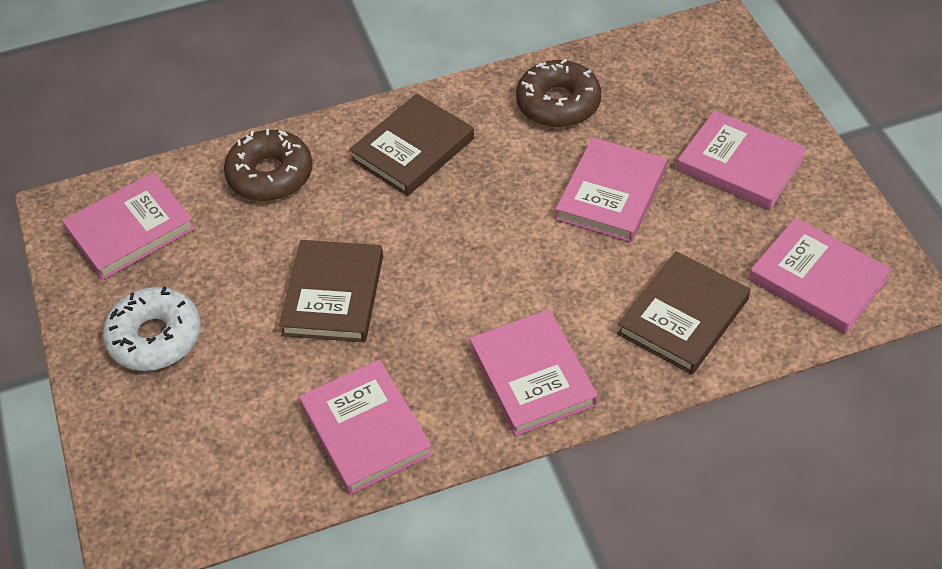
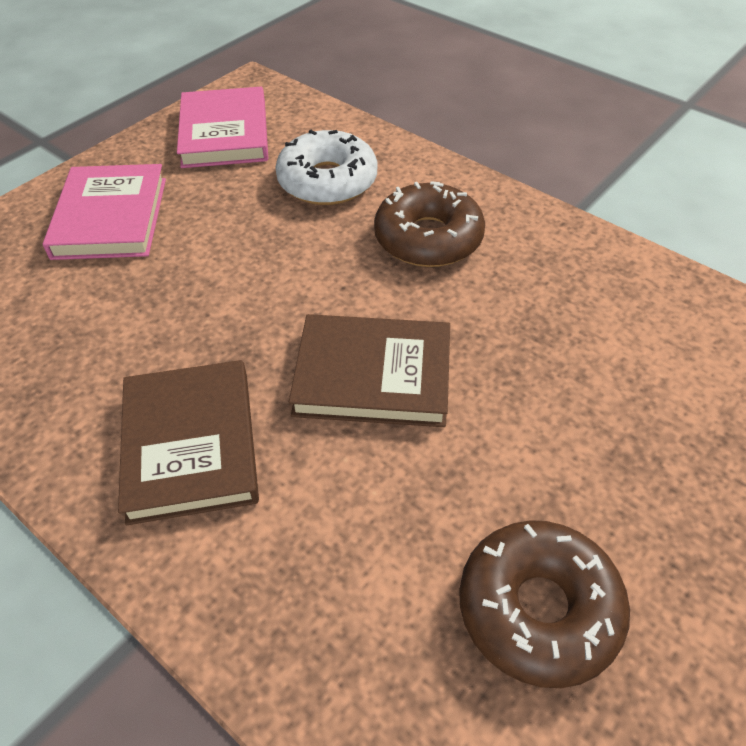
brown book: 3 -> 2
pink book: 6 -> 2

